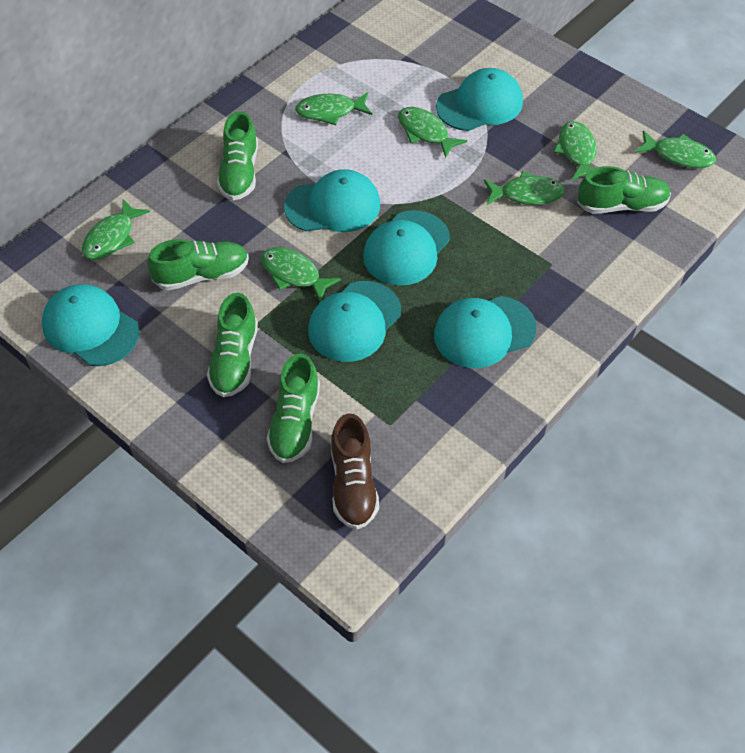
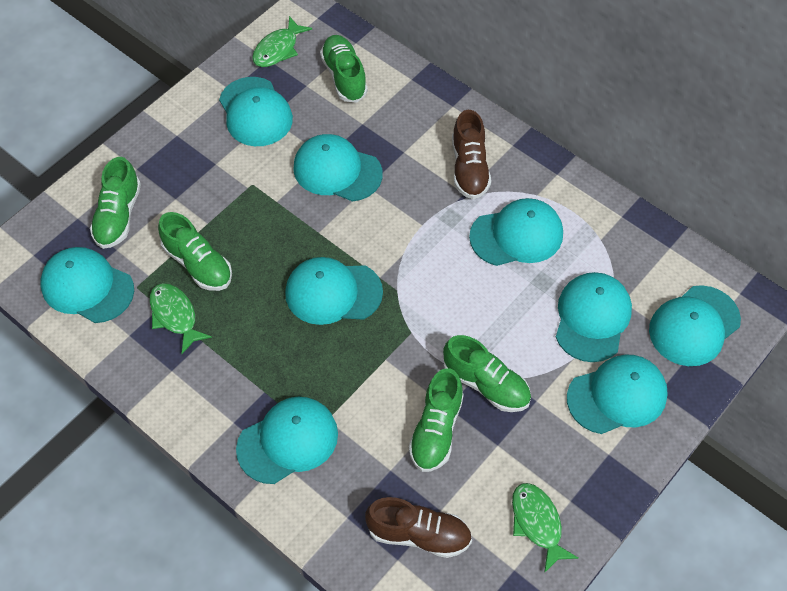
brown shoe: 1 -> 2
green fish: 7 -> 3
turquoise cap: 6 -> 9

